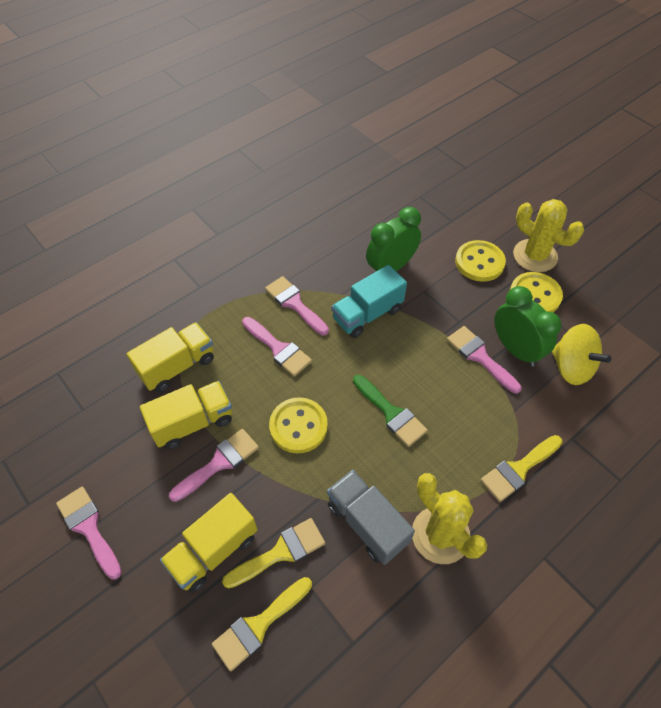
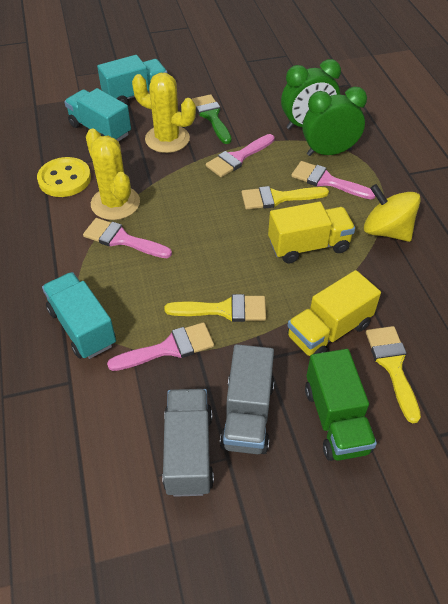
green truck: 0 -> 1
grey truck: 1 -> 2
pink brush: 5 -> 4
turquoise truck: 1 -> 3
yellow button: 3 -> 1
yellow truck: 3 -> 2

